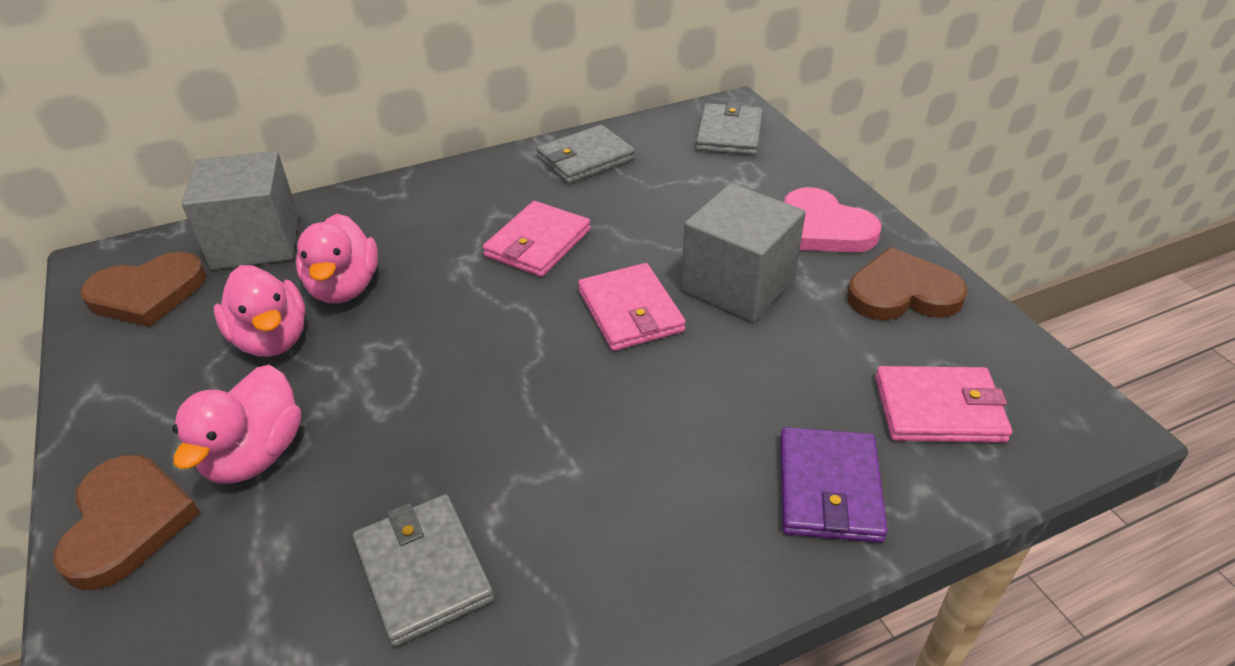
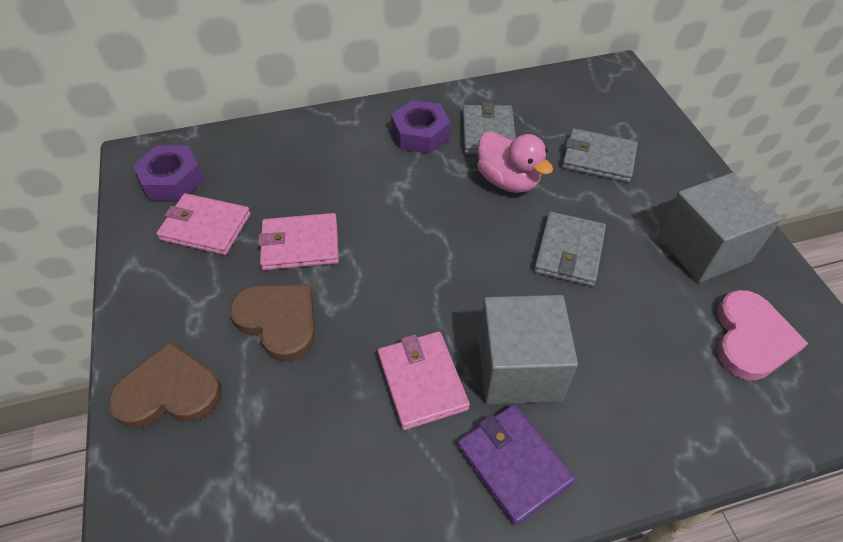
brown heart: 3 -> 2
pink duck: 3 -> 1
purple nut: 0 -> 2

